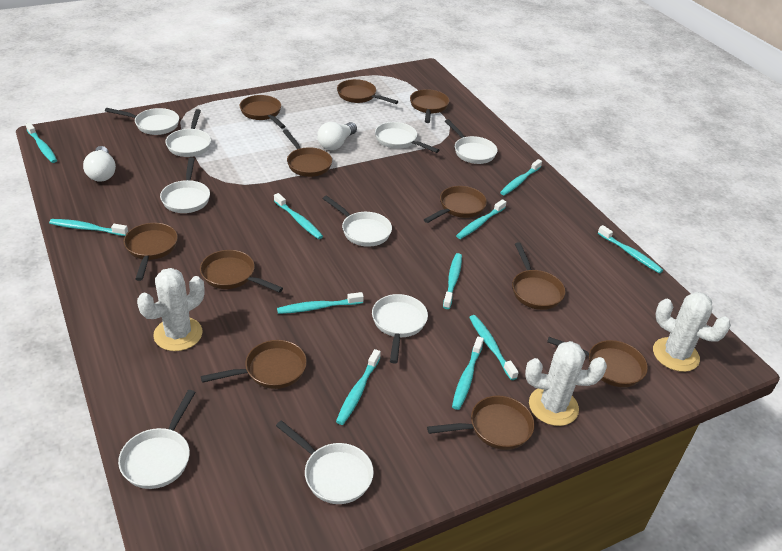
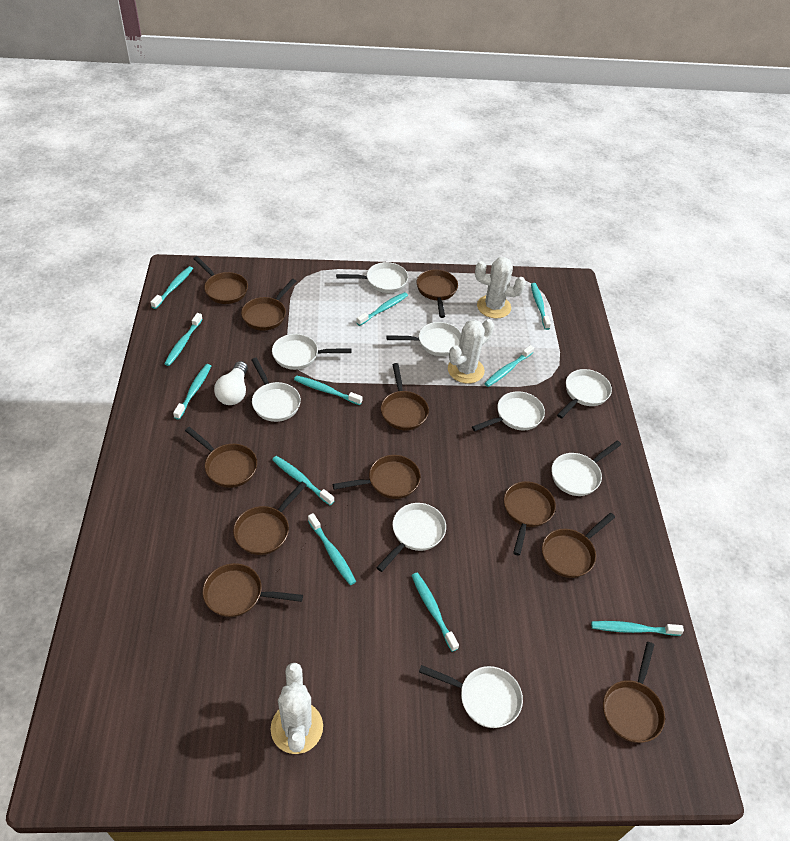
white light bulb: 2 -> 1

